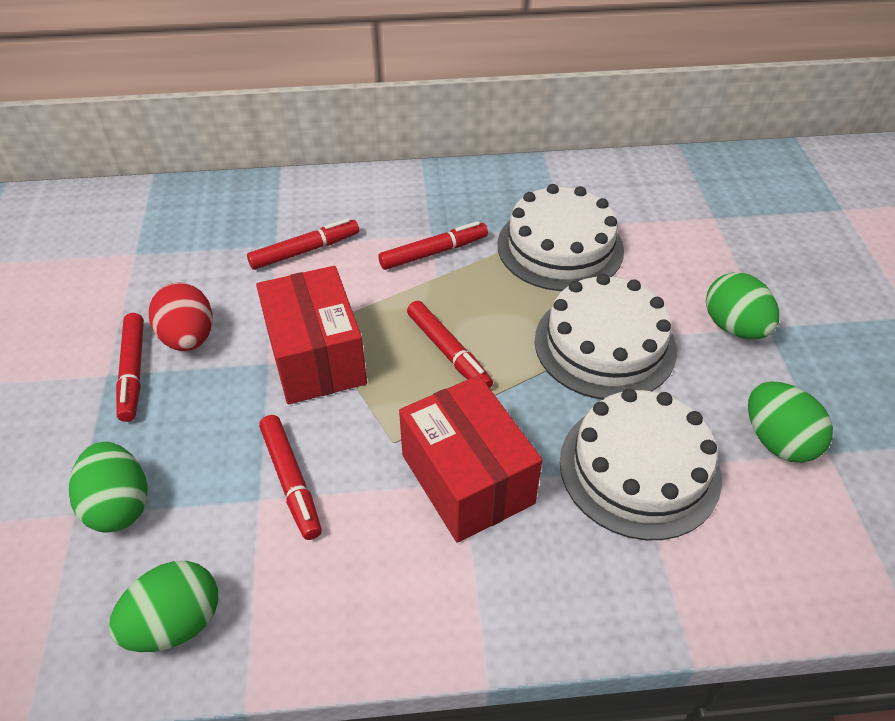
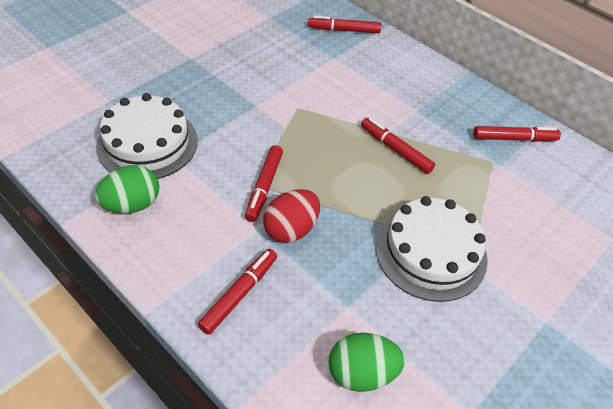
green egg: 4 -> 2
red box: 2 -> 0
white cake: 3 -> 2

